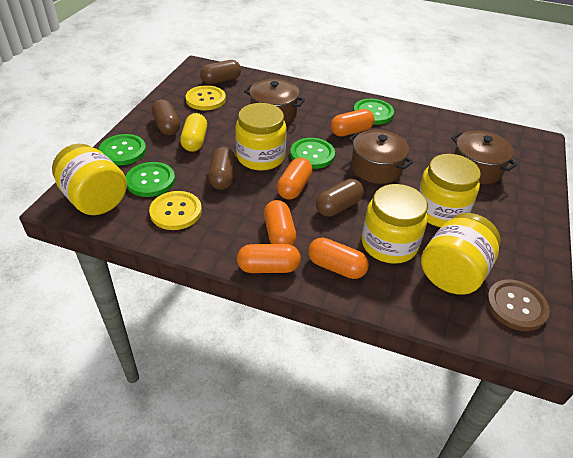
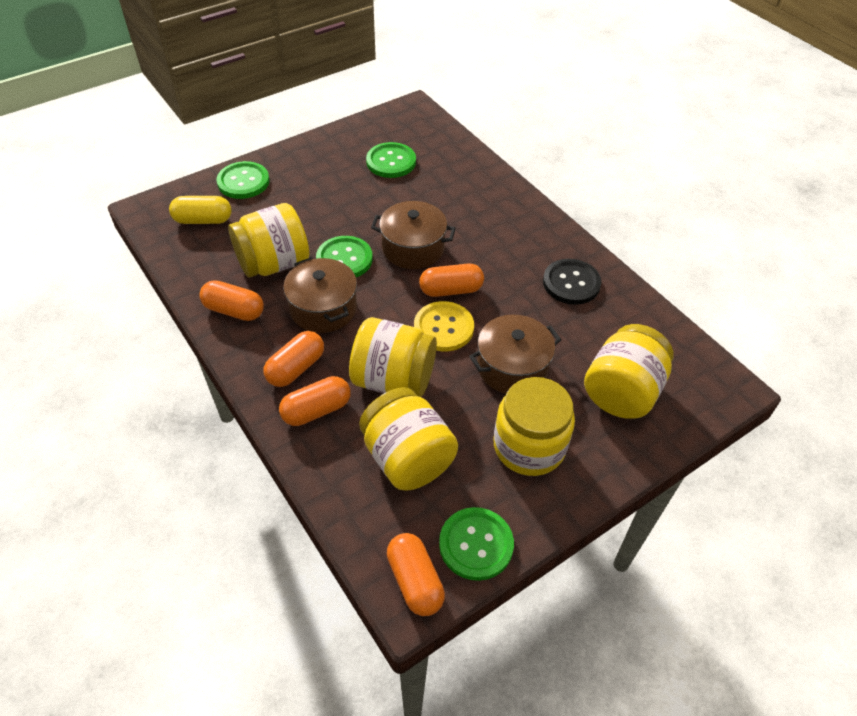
black button: 0 -> 1
brown button: 1 -> 0
brown capsule: 4 -> 0
yellow button: 2 -> 1

